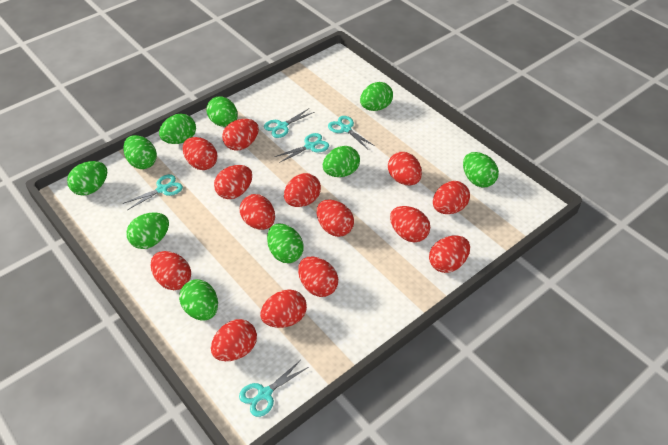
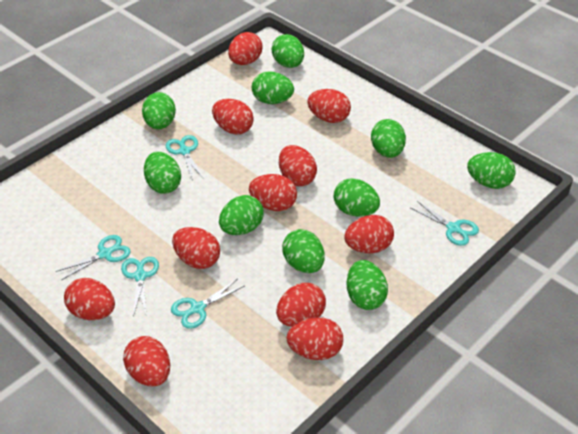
red egg: 14 -> 11

